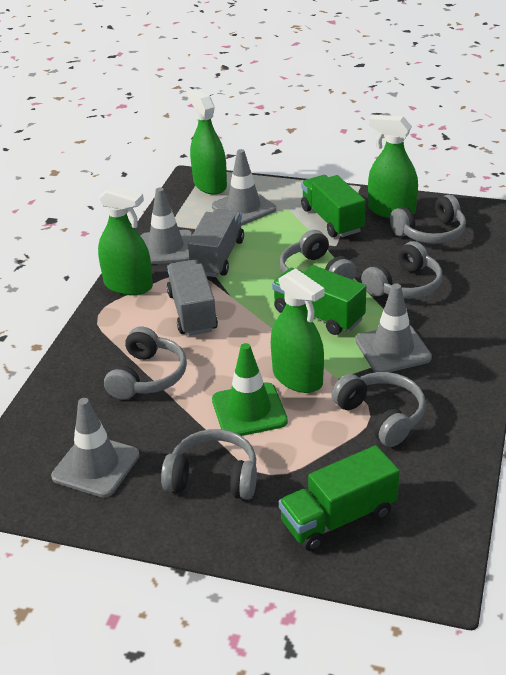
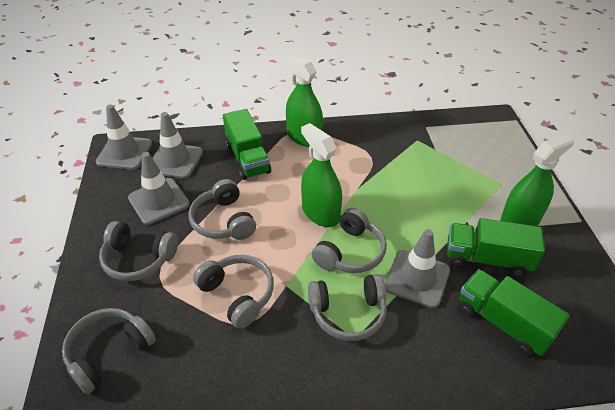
green spray bottle: 4 -> 3
green traffic cone: 1 -> 0
grey truck: 2 -> 0

